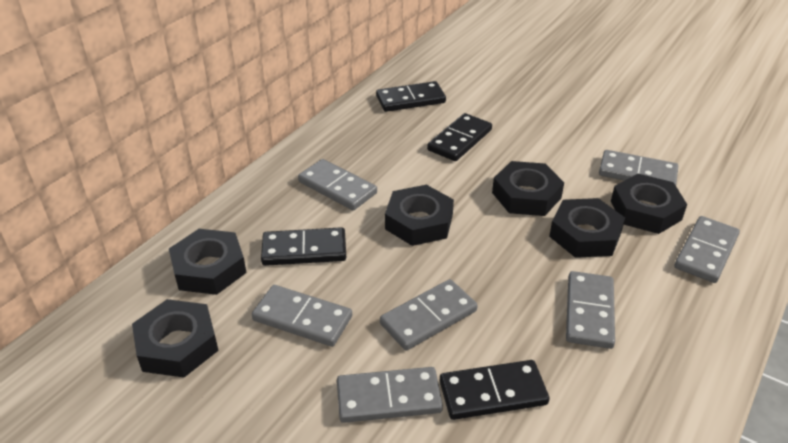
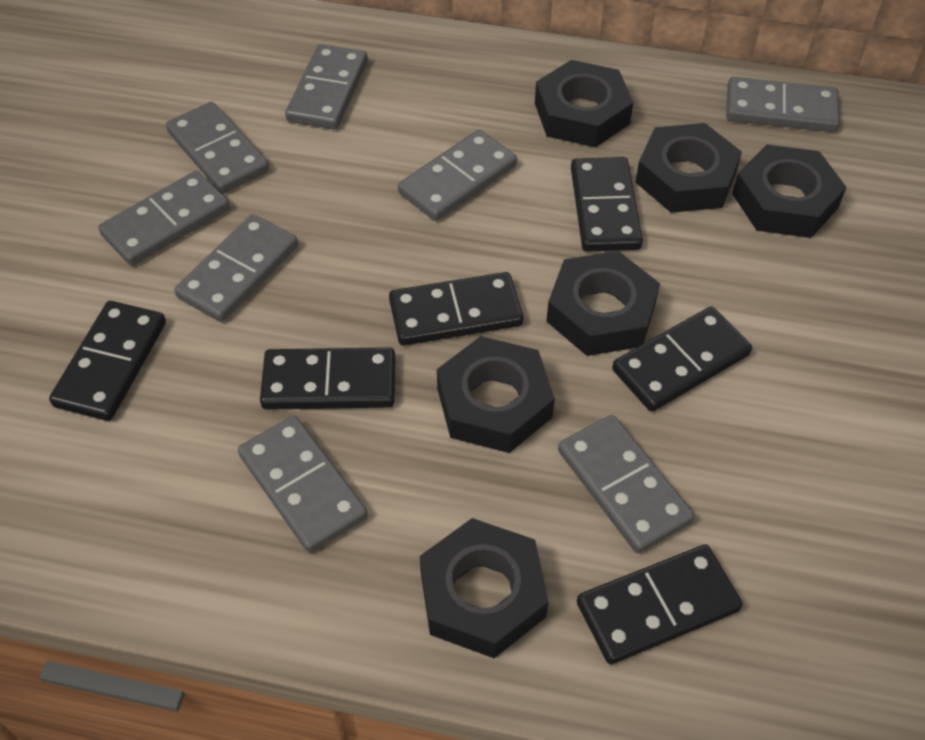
black domino: 4 -> 6
grey domino: 7 -> 8

